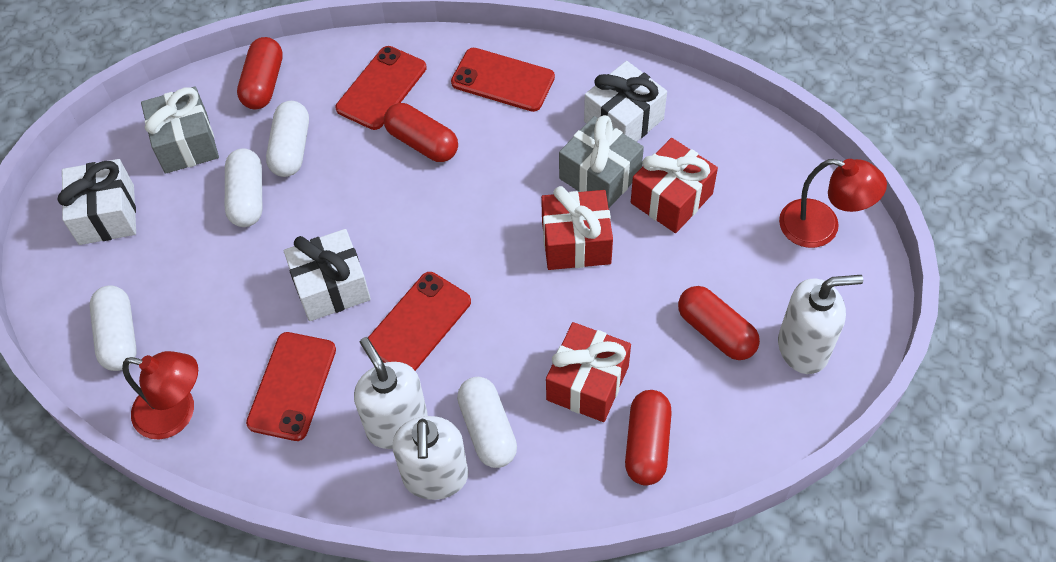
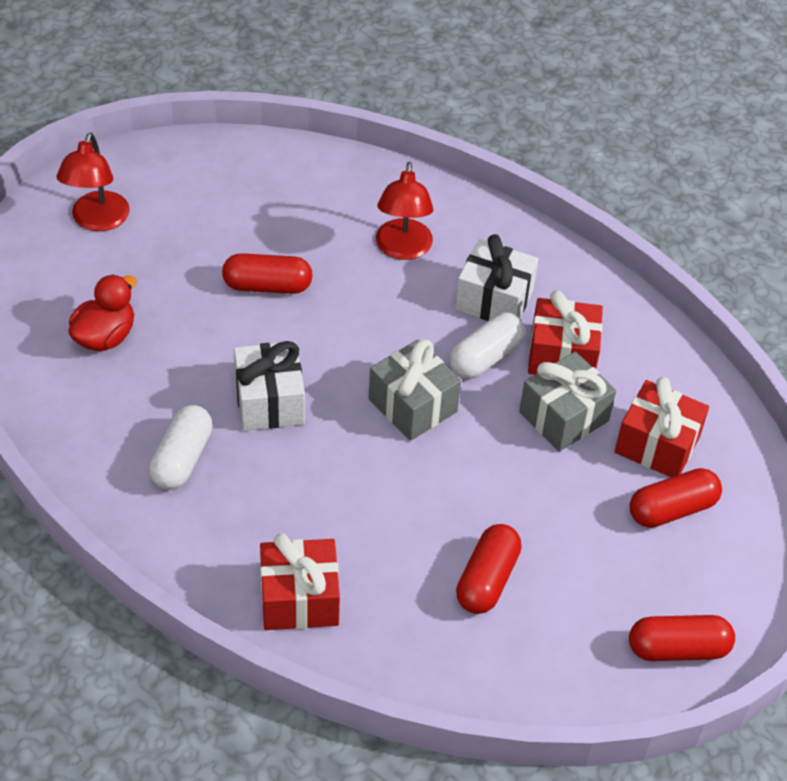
red duck: 0 -> 1
red phone: 4 -> 0
white capsule: 4 -> 2
white gift: 3 -> 2
white soap dispenser: 3 -> 0

